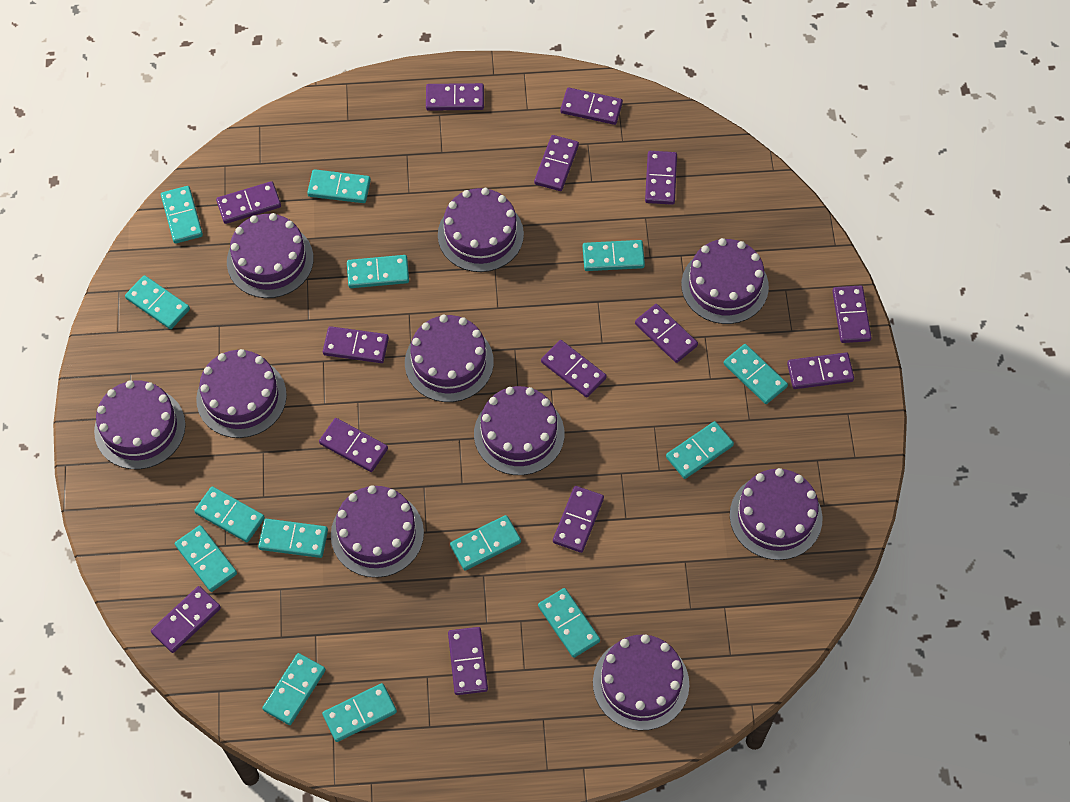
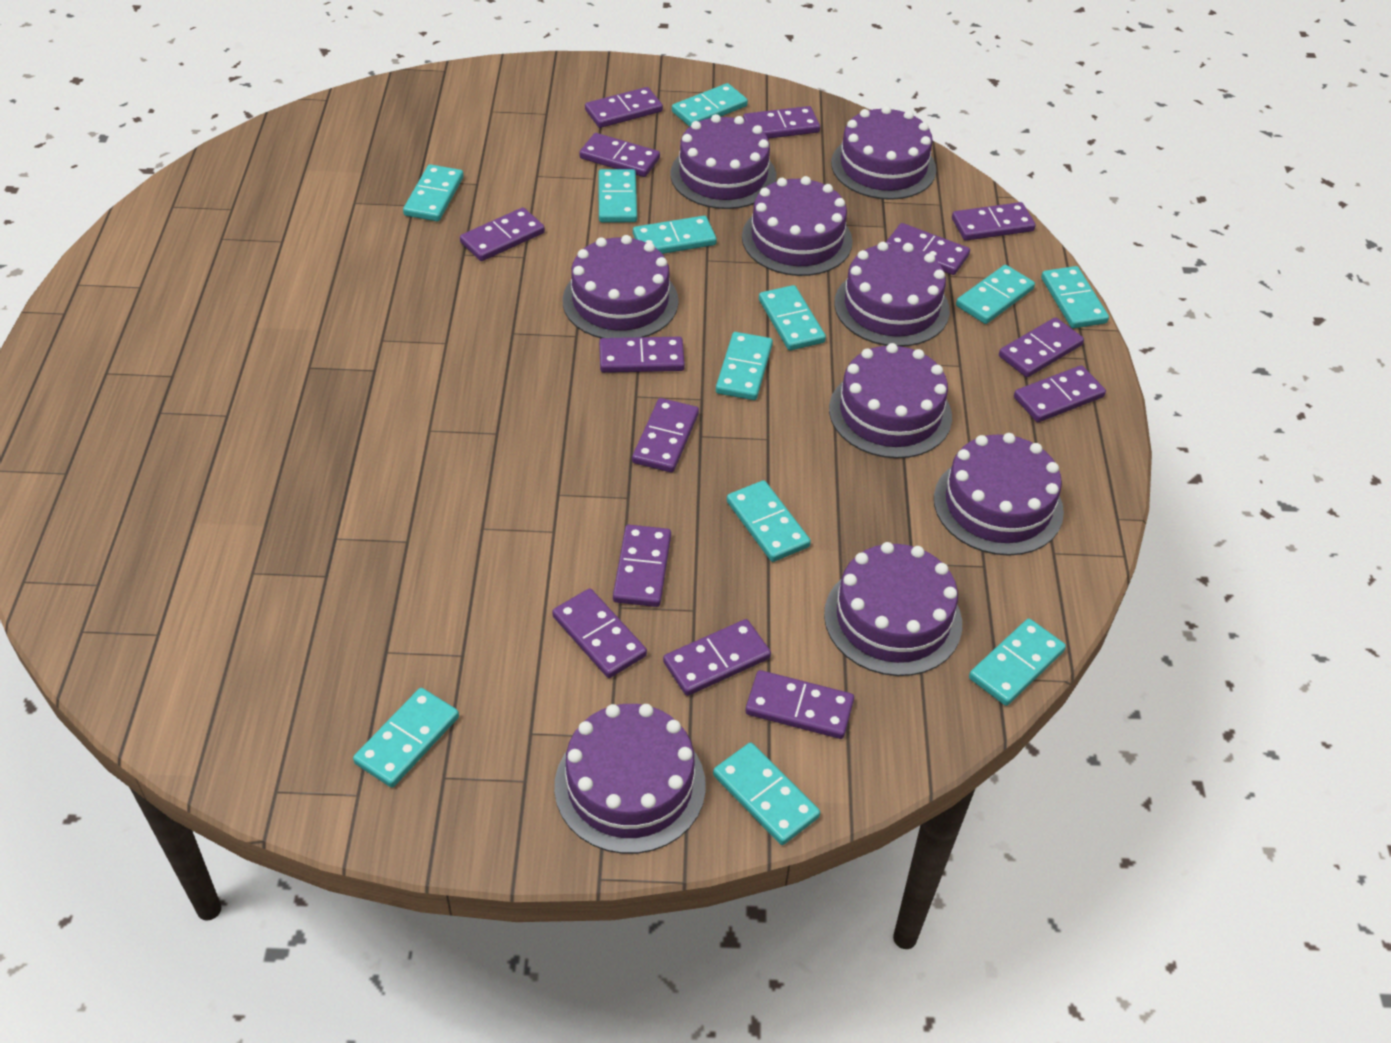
purple cake: 10 -> 9
turquoise domino: 14 -> 12

